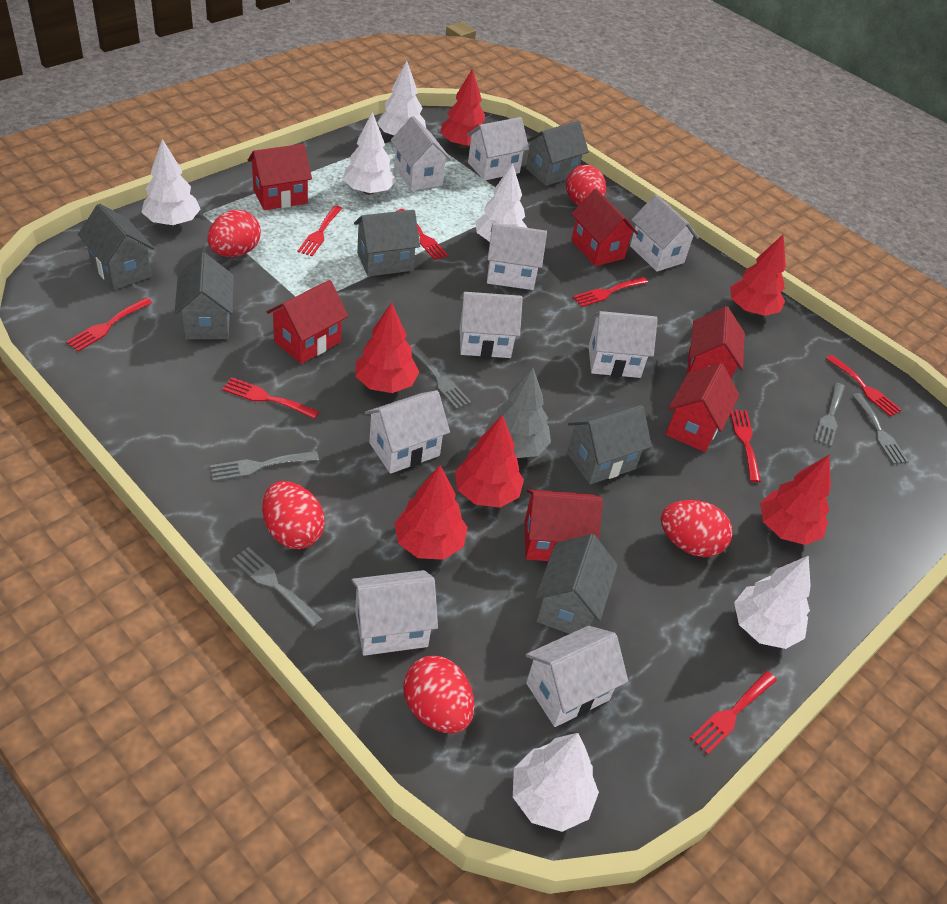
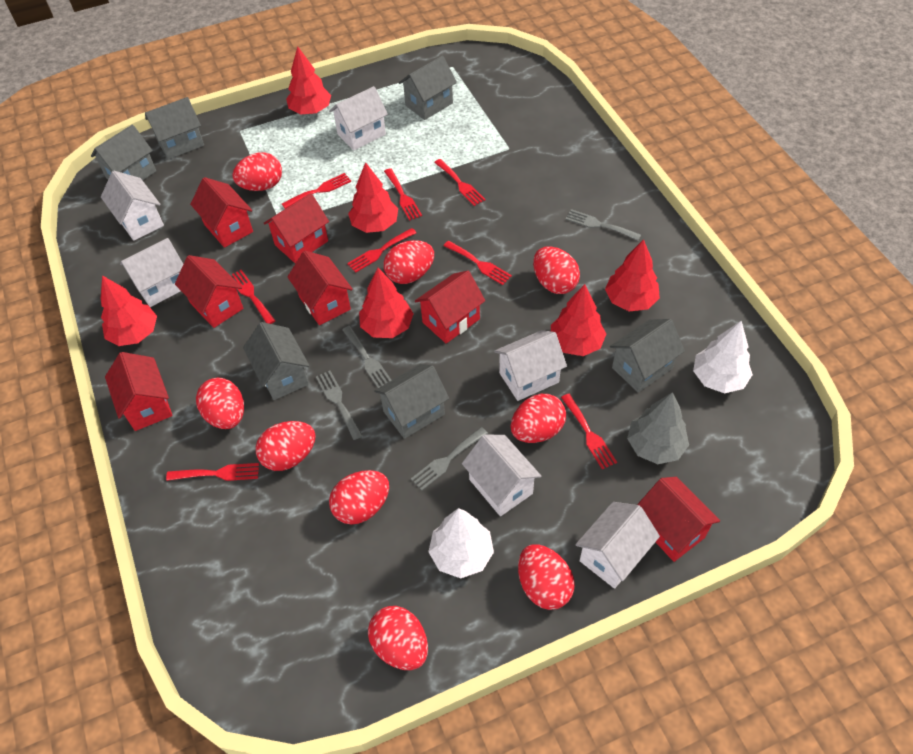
grey fork: 5 -> 4
red egg: 5 -> 9
red house: 6 -> 7
white house: 9 -> 6
white tree: 6 -> 2

